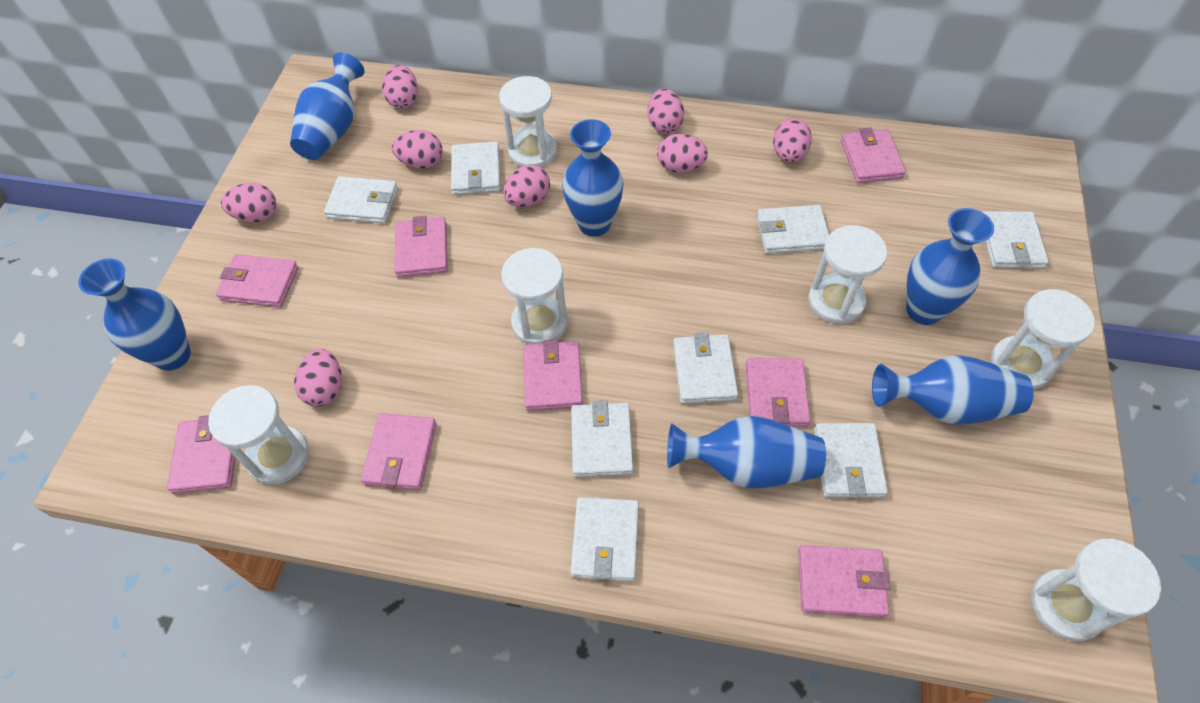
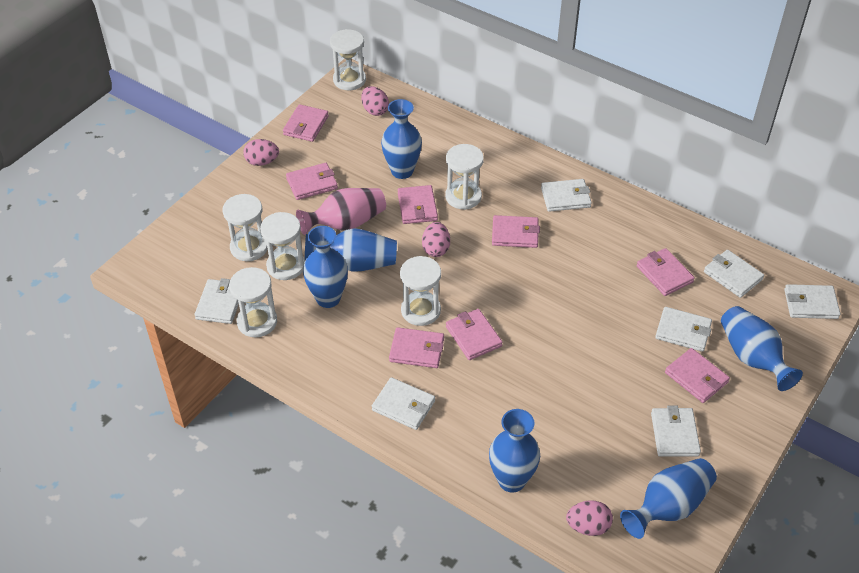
pink egg: 8 -> 4
pink vase: 0 -> 1
white wallet: 8 -> 7

